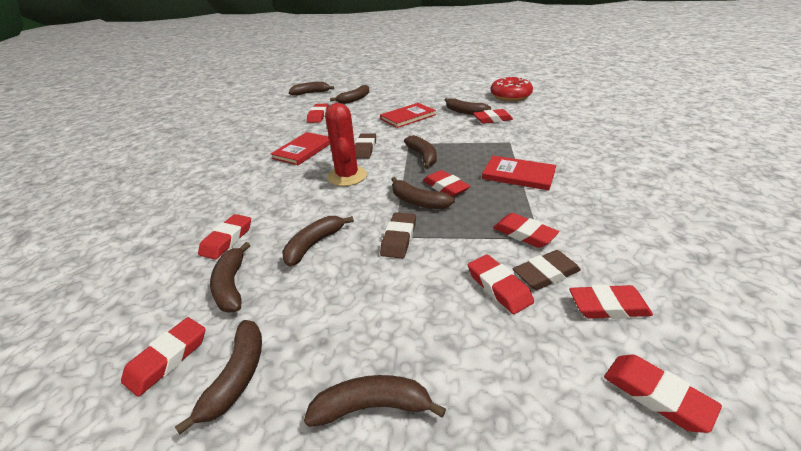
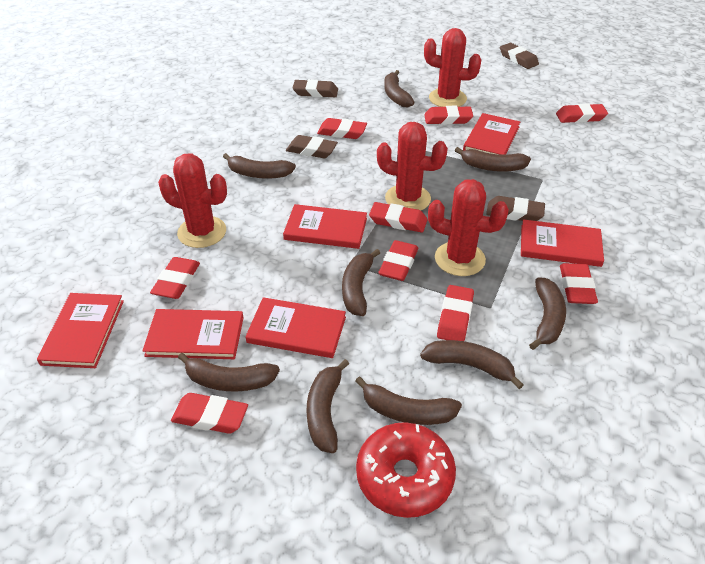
brown eraser: 3 -> 4
red book: 3 -> 6
red cactus: 1 -> 4

